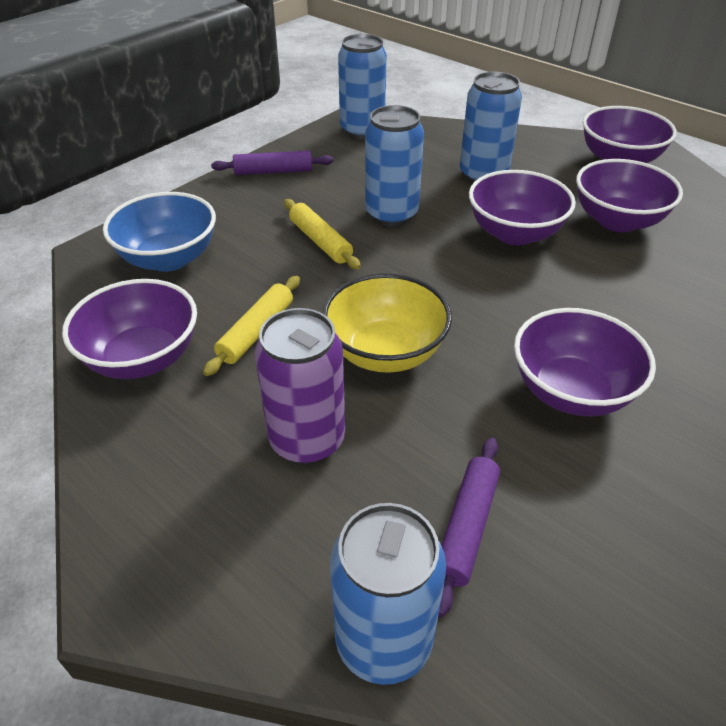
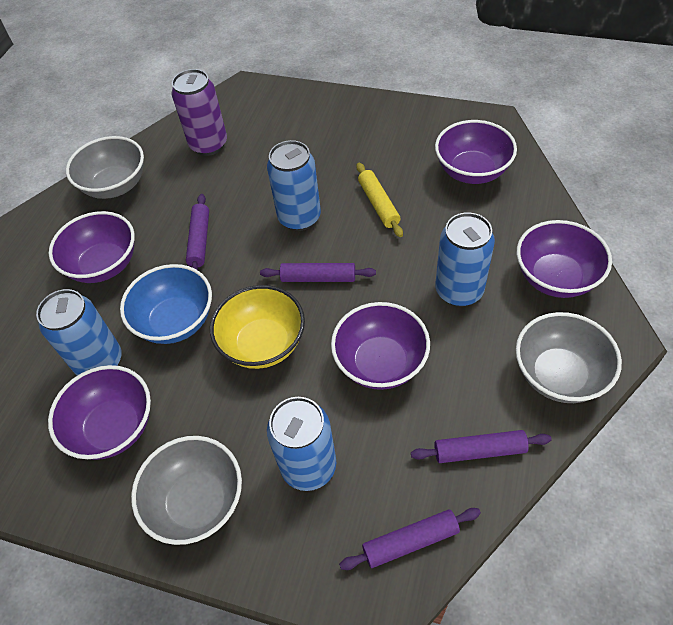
grey bowl: 0 -> 3
purple rolling pin: 2 -> 4
yellow rolling pin: 2 -> 1

